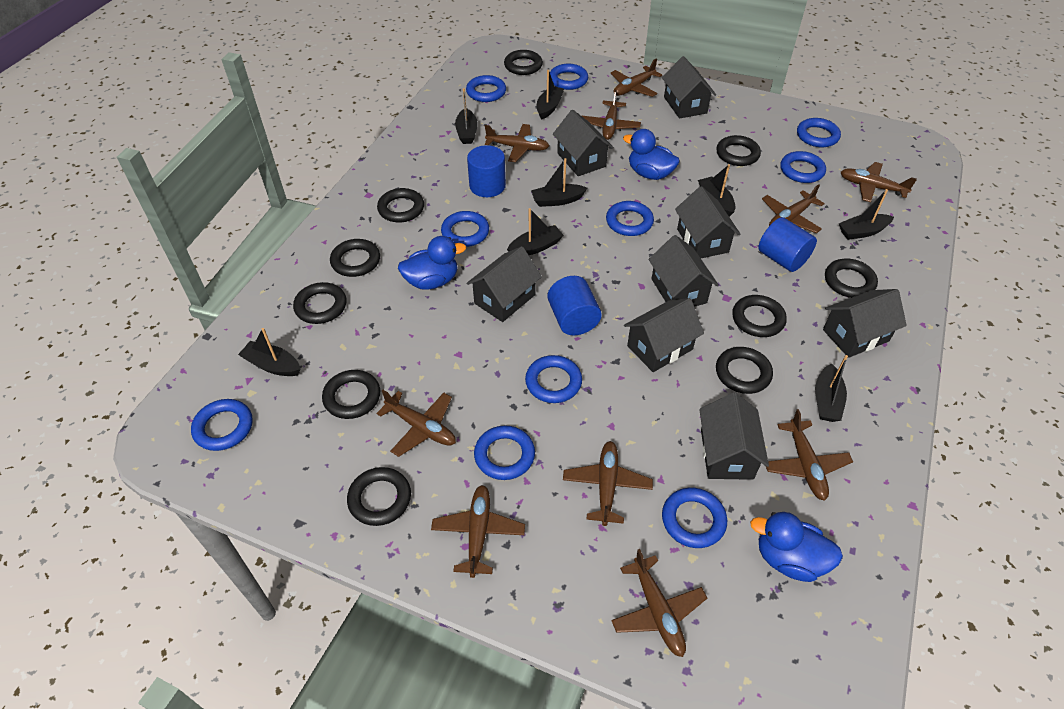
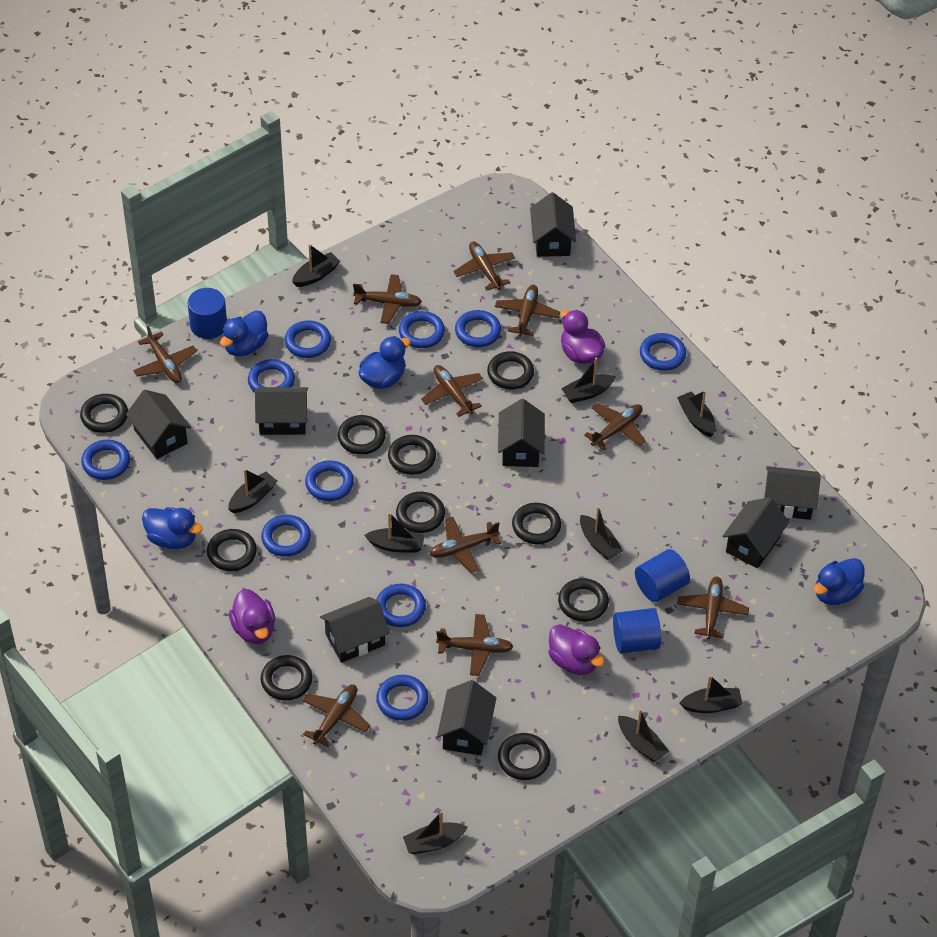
black boat: 8 -> 9
blue duck: 3 -> 4
purple duck: 0 -> 3

